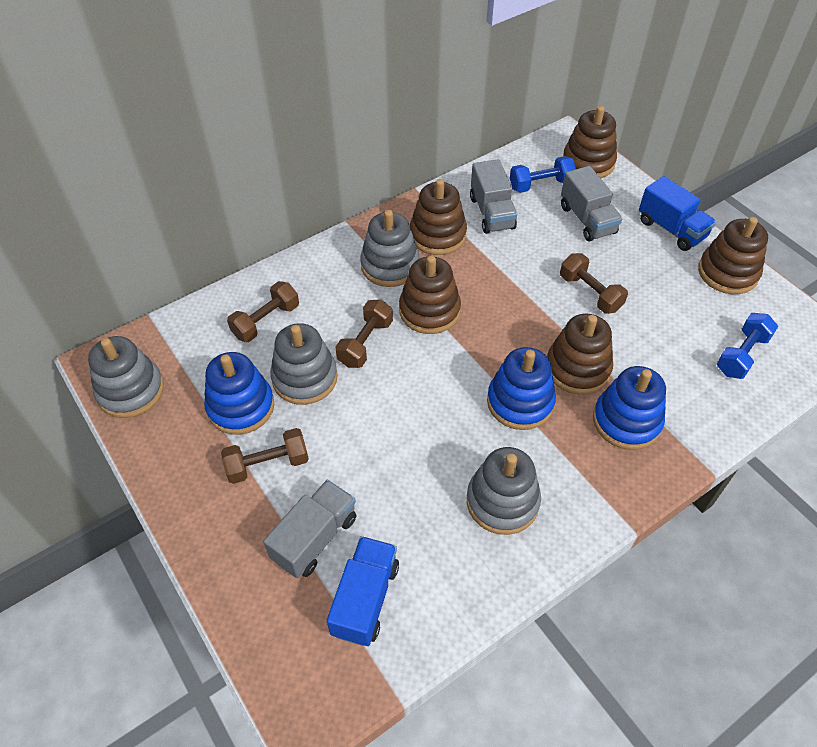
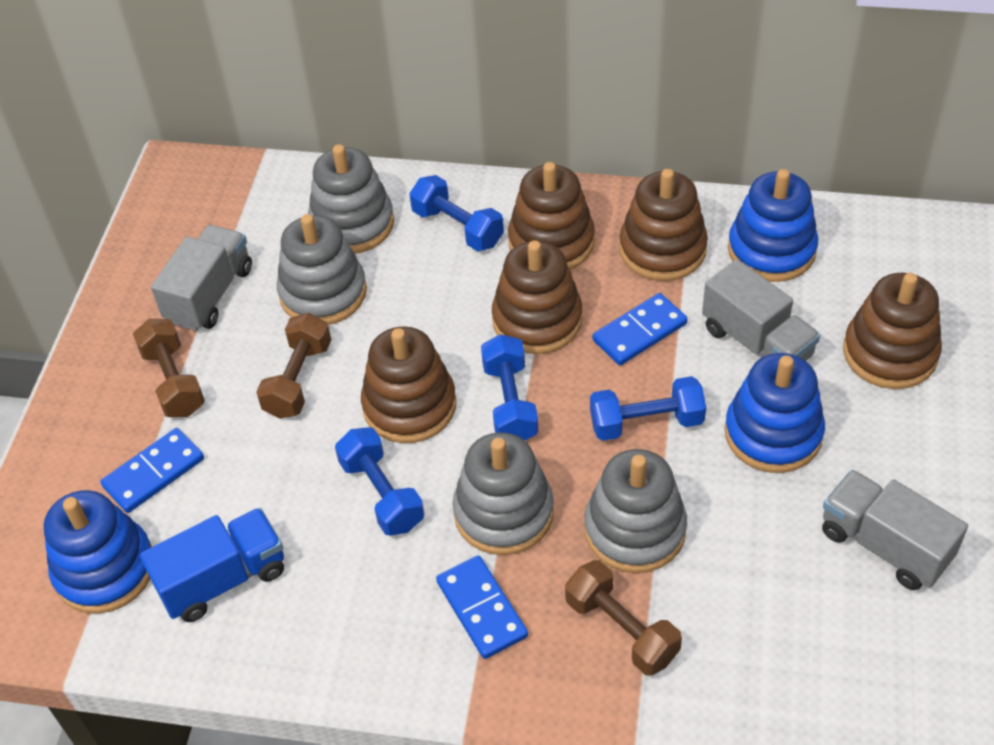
blue domino: 0 -> 3
blue dumbbell: 2 -> 4
blue truck: 2 -> 1
brown dumbbell: 4 -> 3

